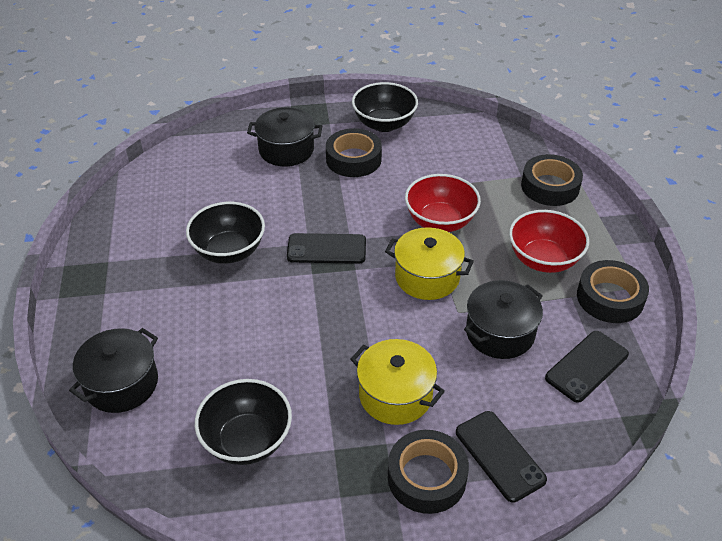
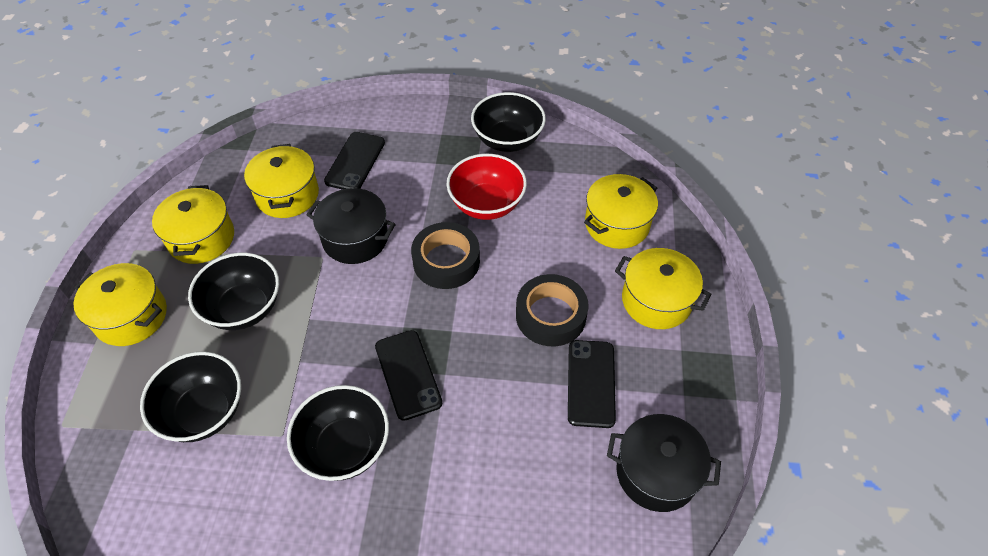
black bowl: 3 -> 4
black pot: 3 -> 2
black tape: 4 -> 2
red bowl: 2 -> 1
yellow pot: 2 -> 5

